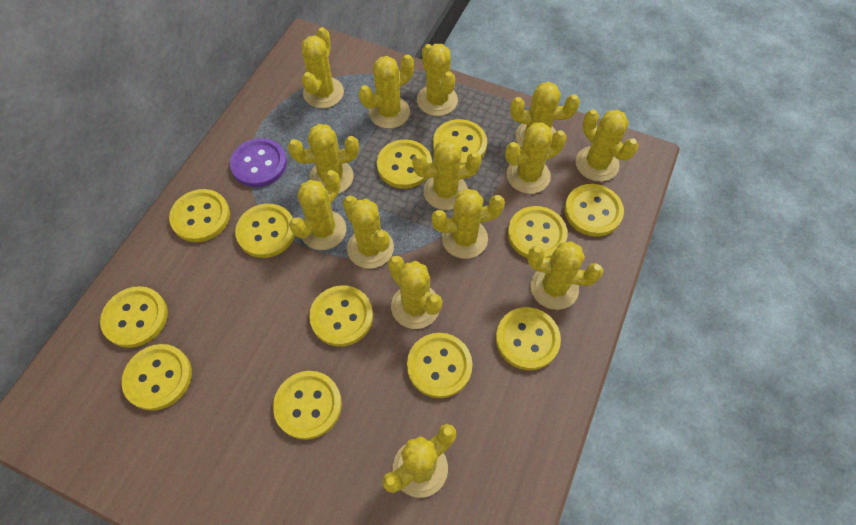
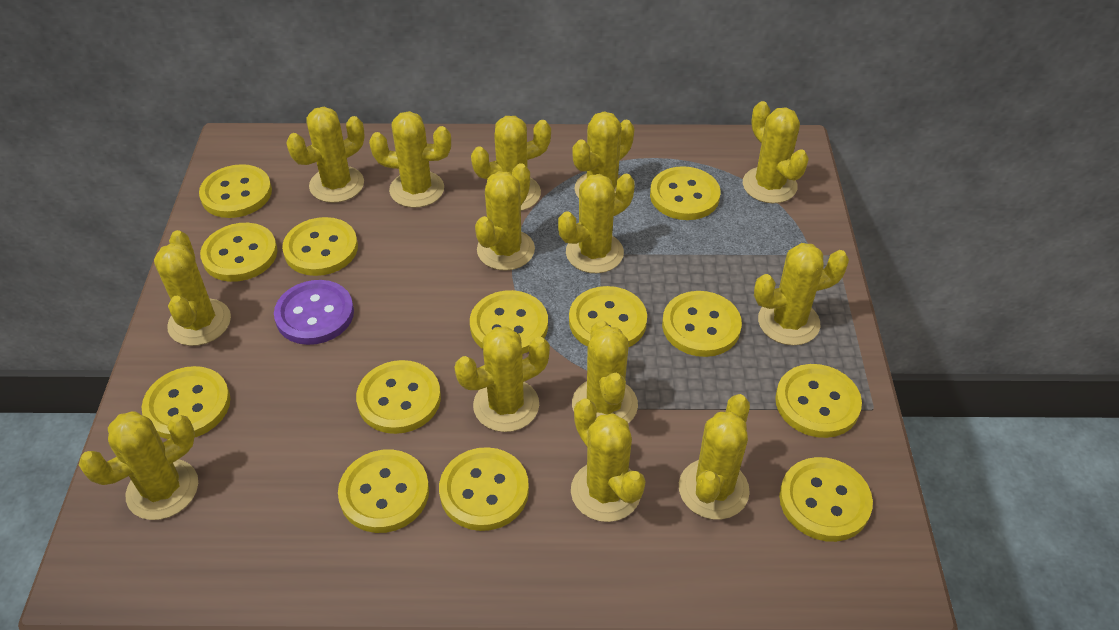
yellow button: 12 -> 13

